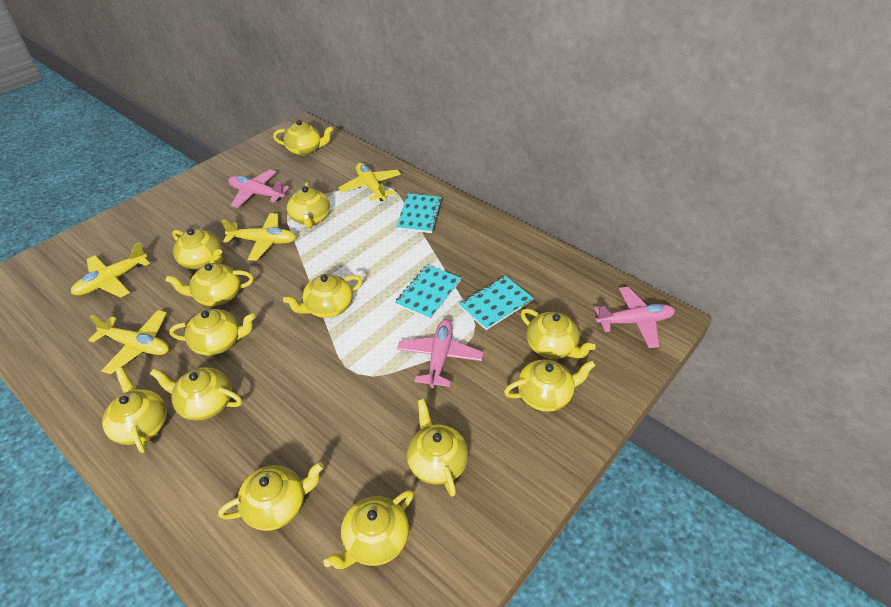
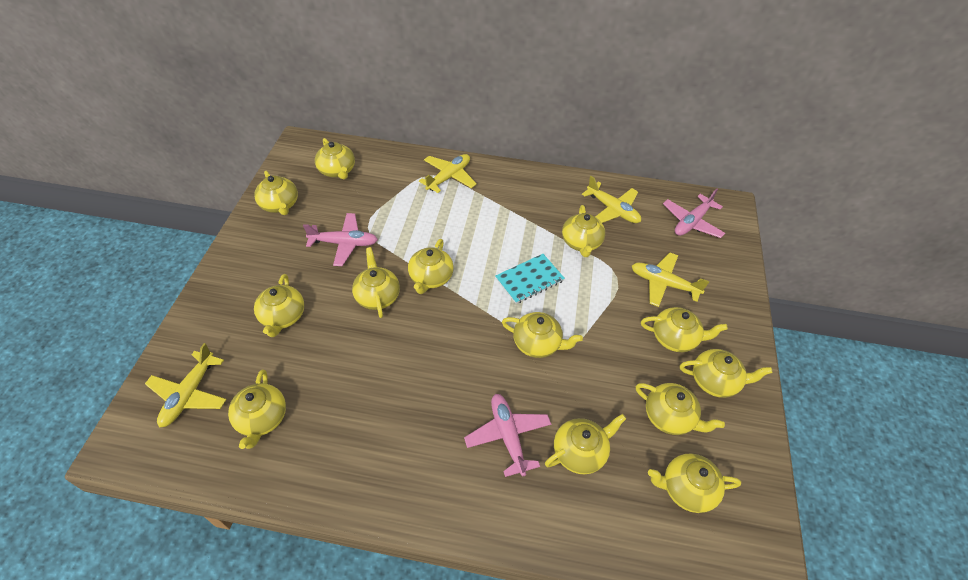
turquoise notebook: 3 -> 1

